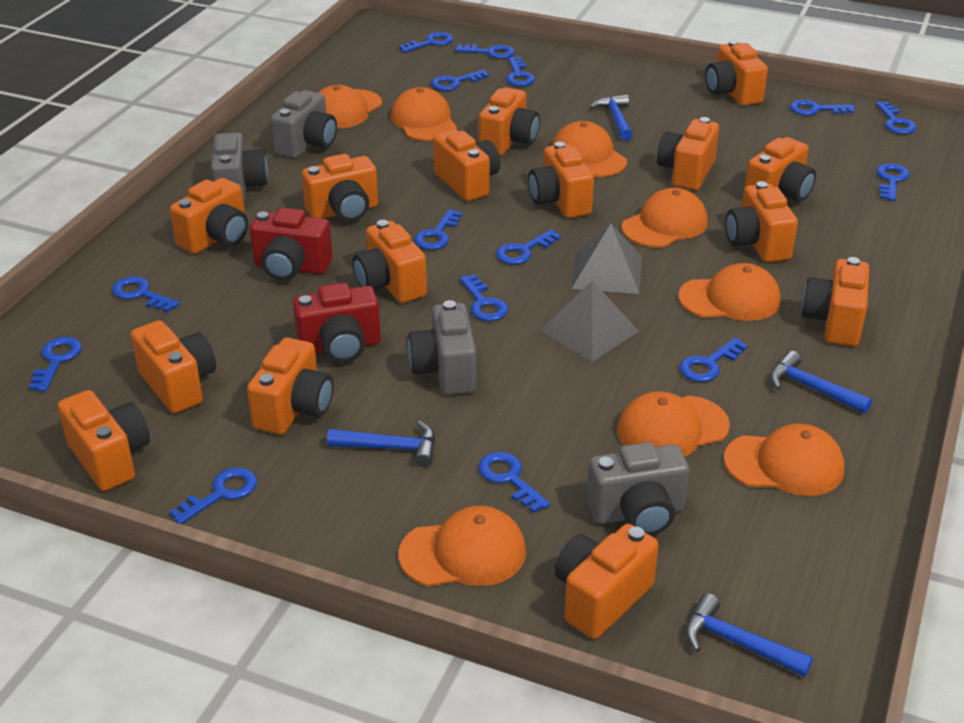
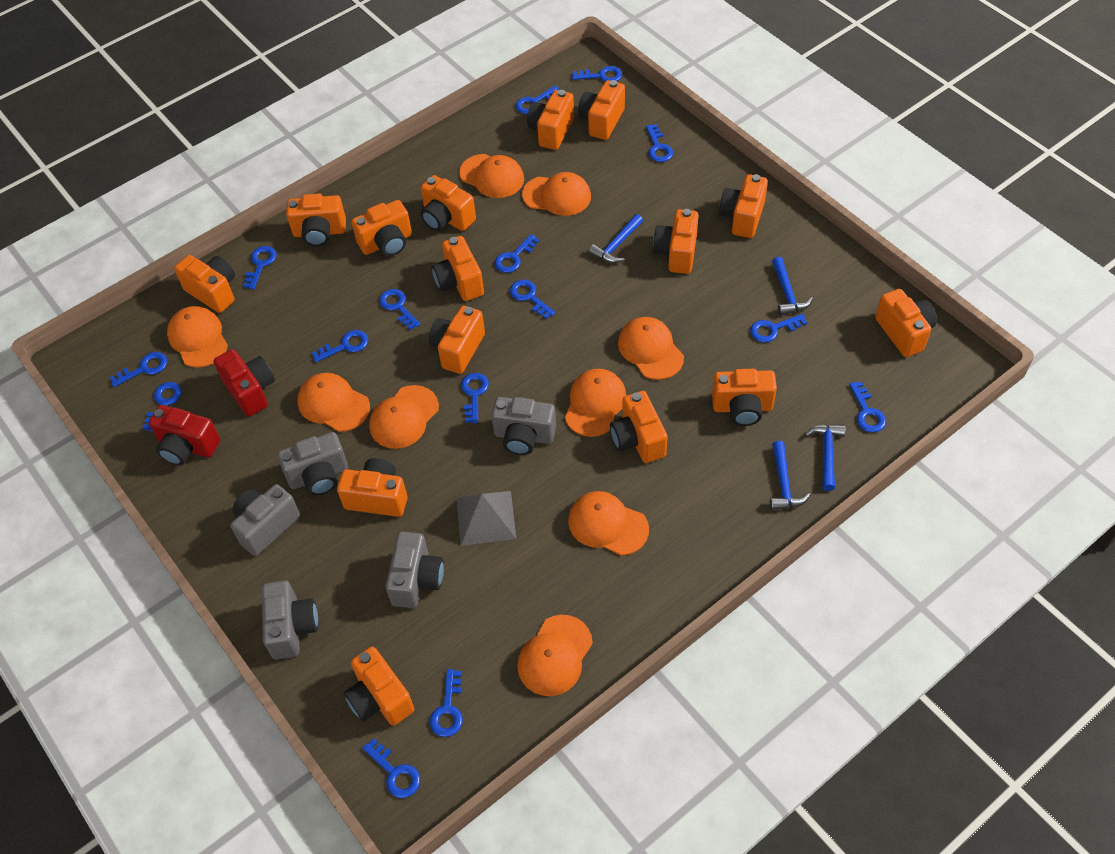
grey camera: 4 -> 5
grey pyramid: 2 -> 1
orange cap: 8 -> 9

